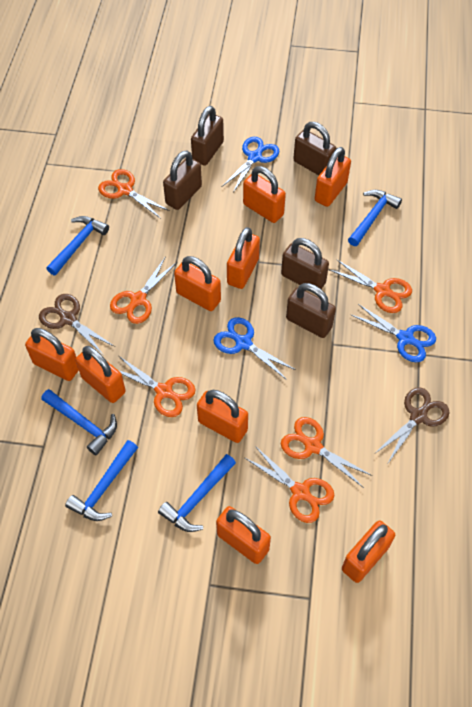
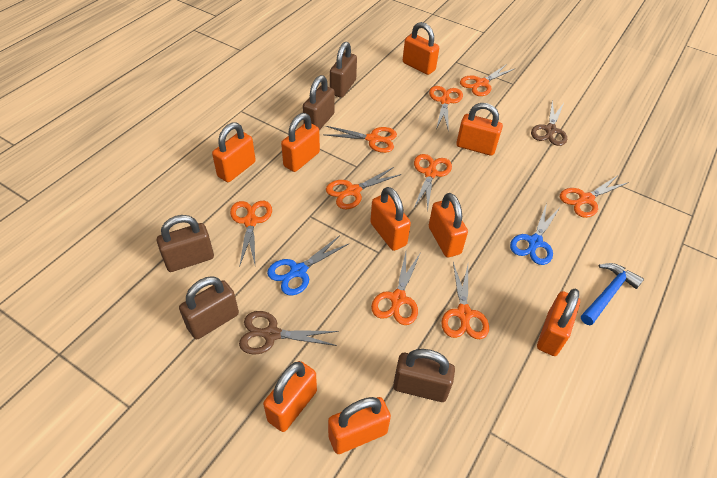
blue hammer: 5 -> 1
blue scissors: 3 -> 2
orange scissors: 6 -> 9

